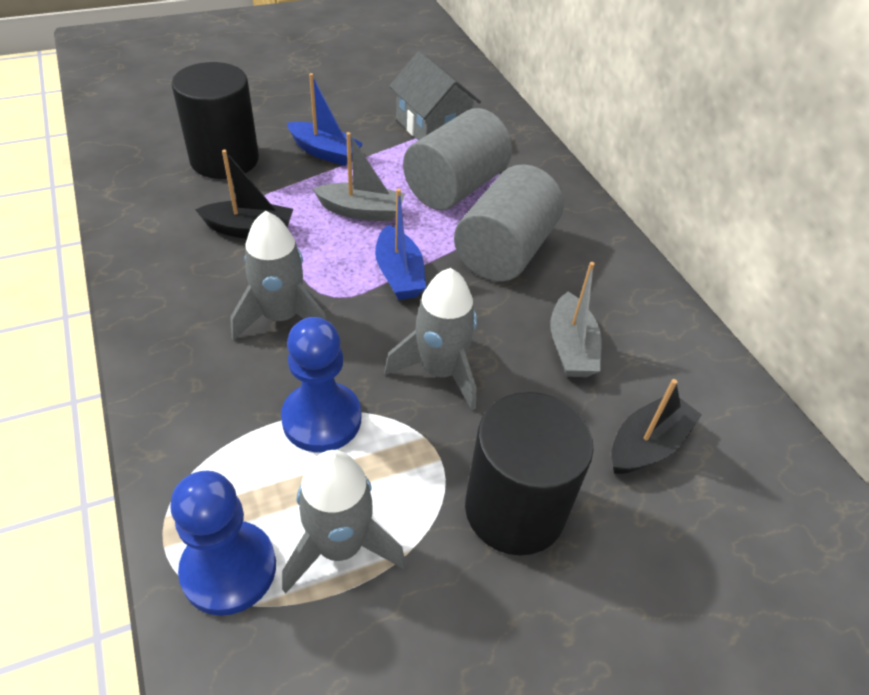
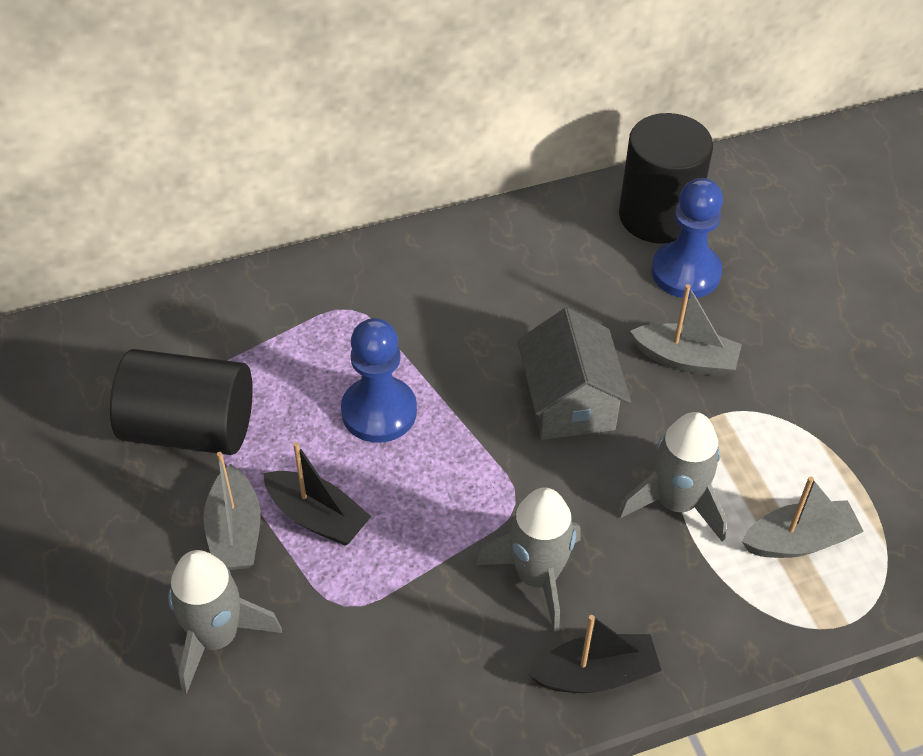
blue boat: 2 -> 0
grey boat: 2 -> 3
grey cylinder: 2 -> 0

